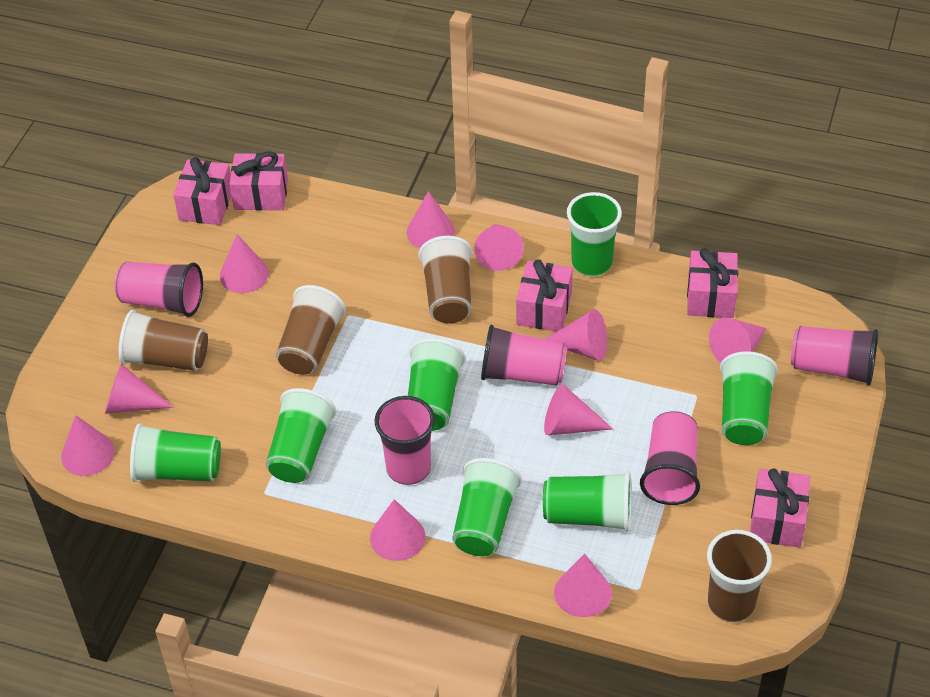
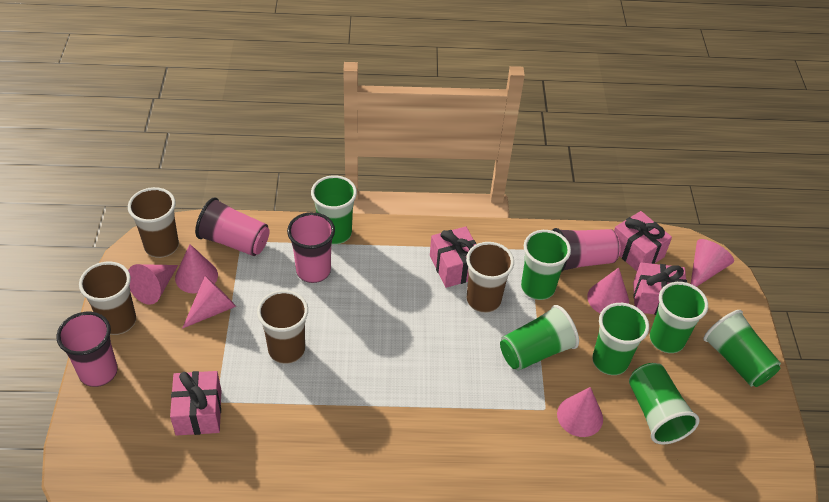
pink cone: 10 -> 6
pink cup: 5 -> 4
pink gift: 5 -> 4

